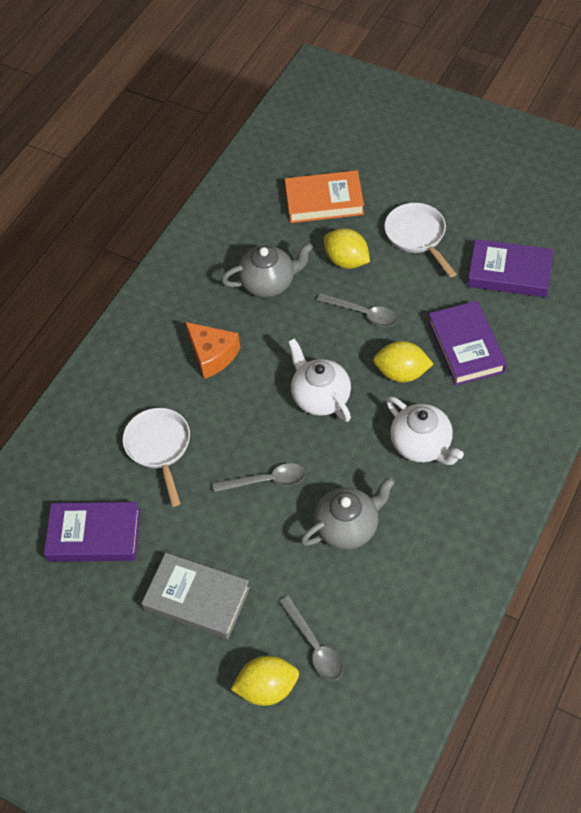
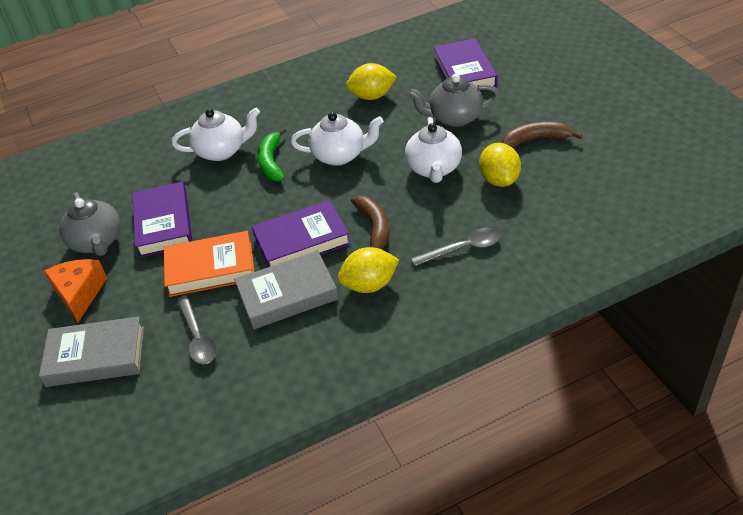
brown banana: 0 -> 2
green banana: 0 -> 1
grey book: 1 -> 2
grey spoon: 3 -> 2
white pan: 2 -> 0
white teapot: 2 -> 3

